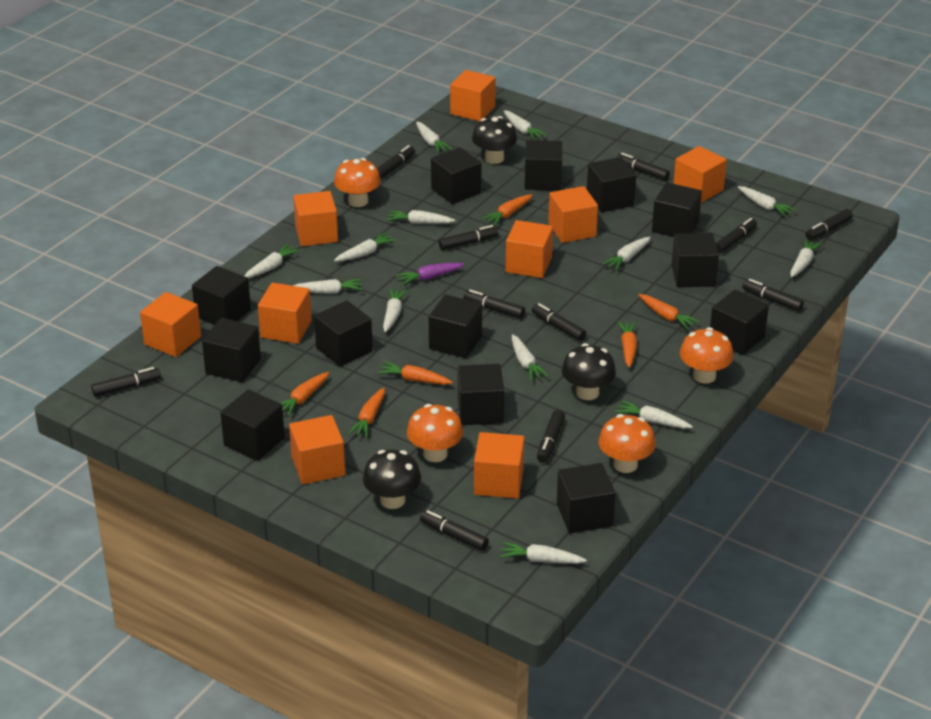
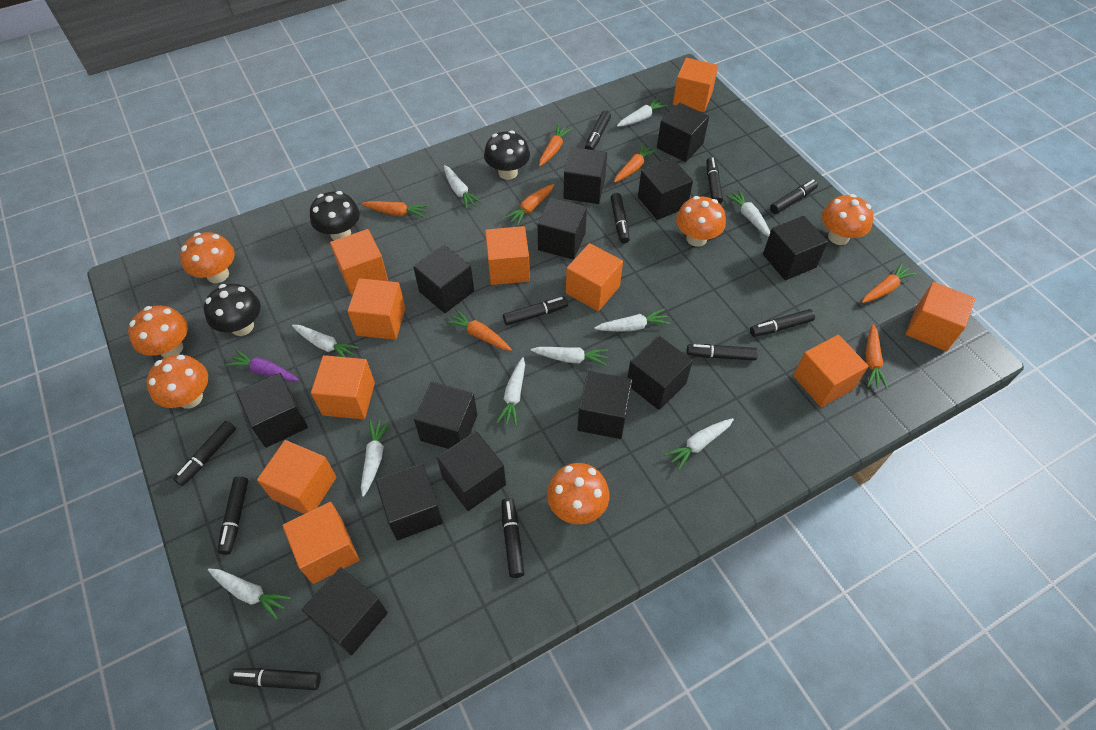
orange carrot: 6 -> 7
orange cube: 9 -> 10
orange mushroom: 4 -> 6
white carrot: 13 -> 10

